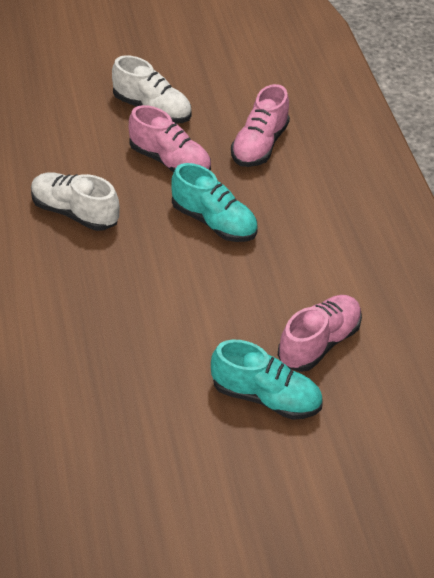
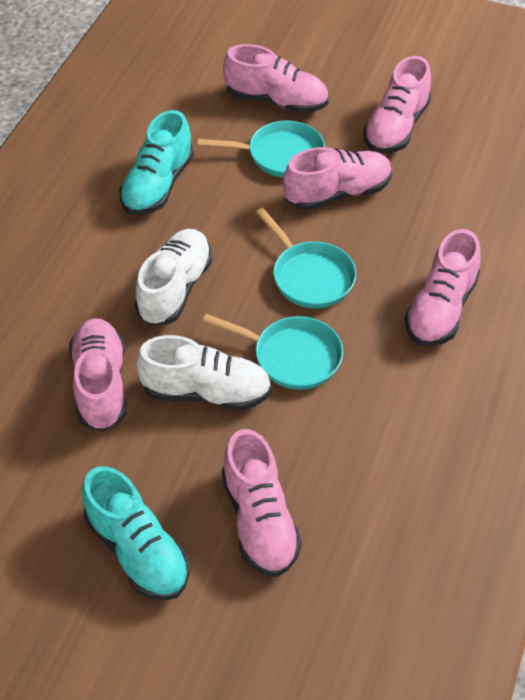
pink shoe: 3 -> 6
turquoise pan: 0 -> 3

